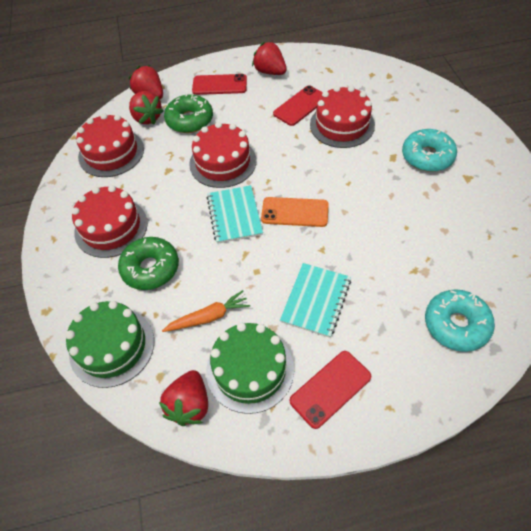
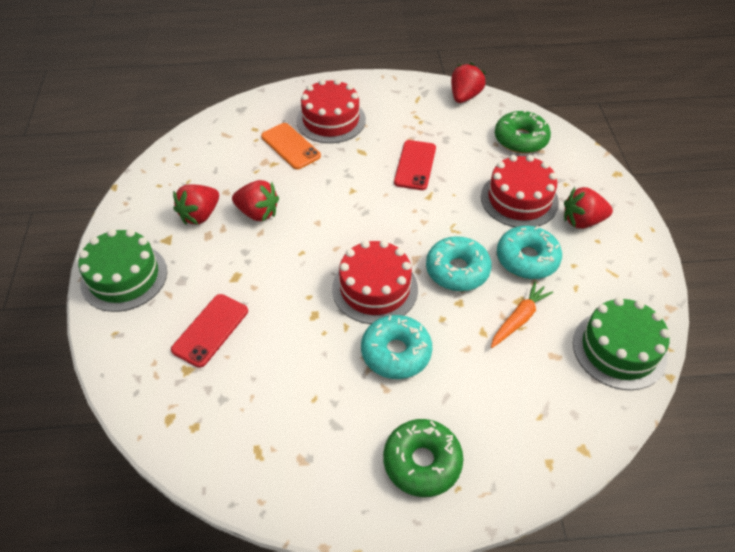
red cake: 4 -> 3
red phone: 3 -> 2
turquoise donut: 2 -> 3
turquoise notebook: 2 -> 0

